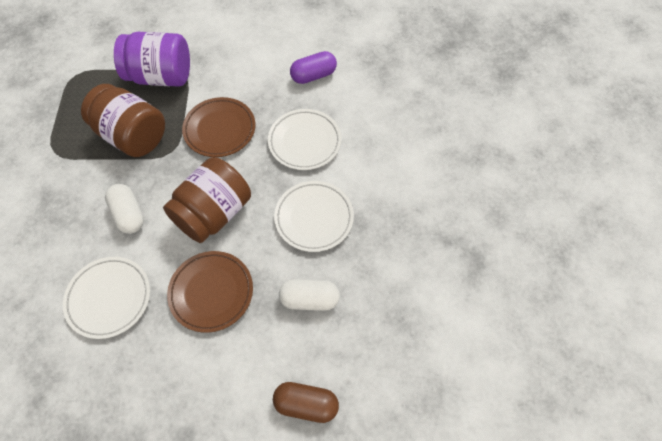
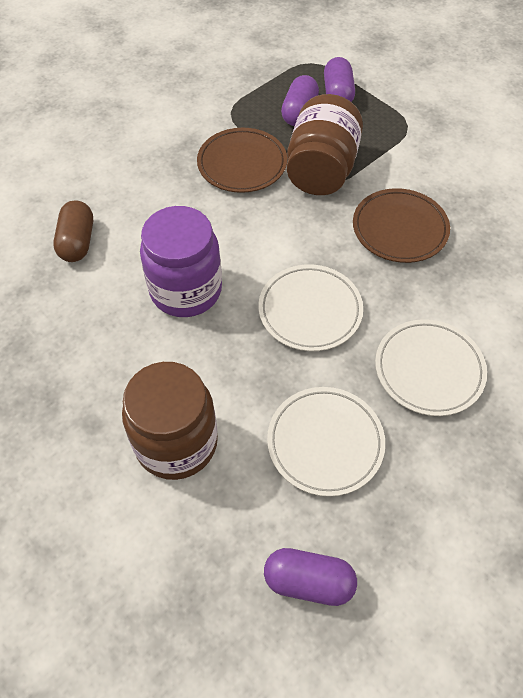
purple capsule: 1 -> 3
white capsule: 2 -> 0

